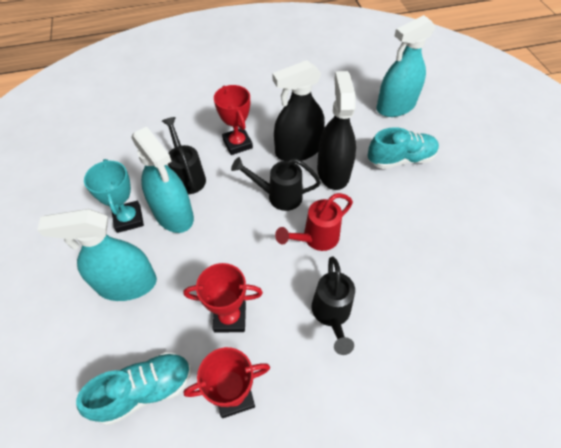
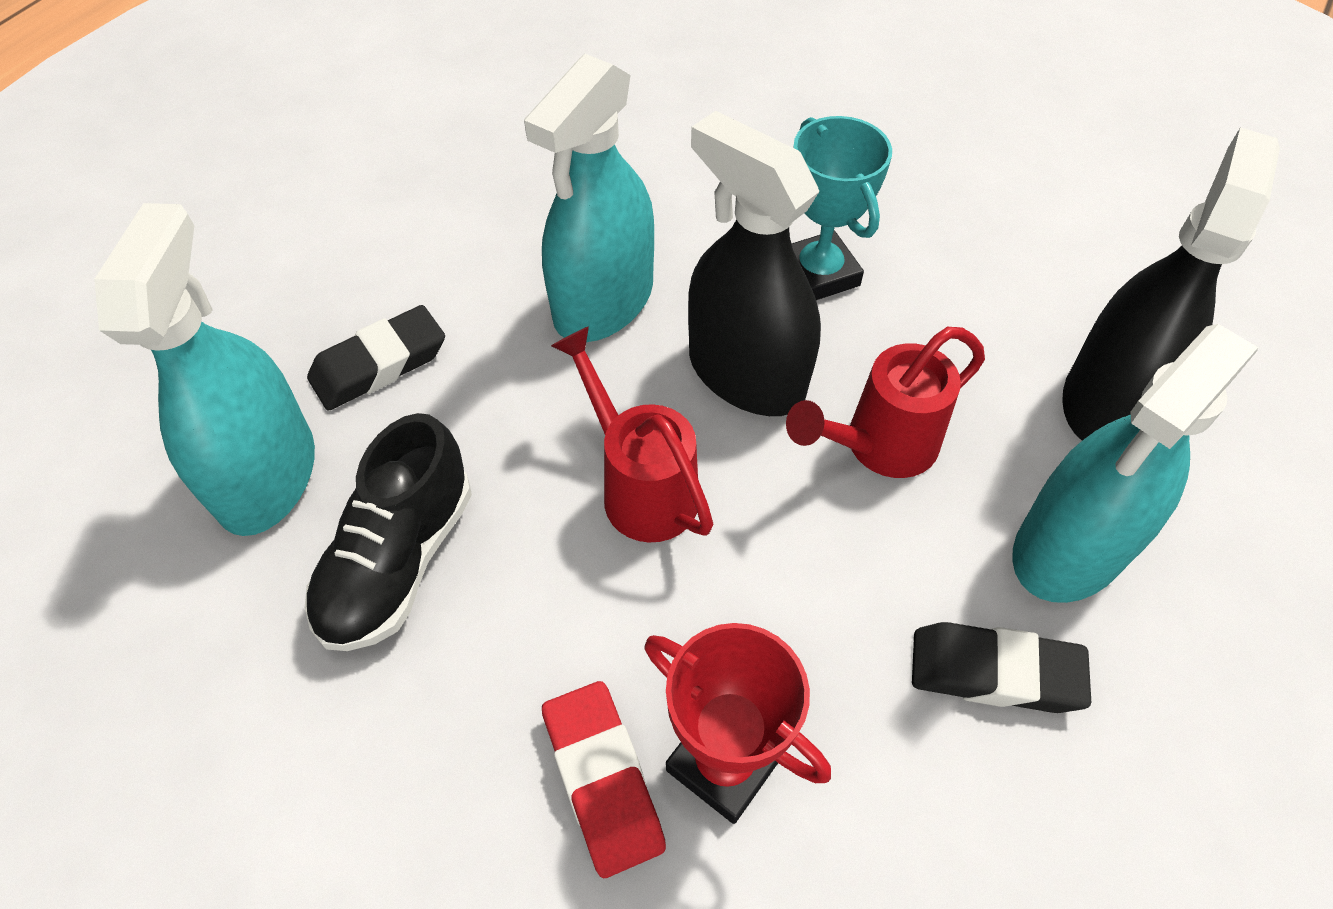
black eraser: 0 -> 2
black shoe: 0 -> 1
black watering can: 3 -> 0
red eraser: 0 -> 1
red trophy: 3 -> 1
red watering can: 1 -> 2
turquoise shoe: 2 -> 0

